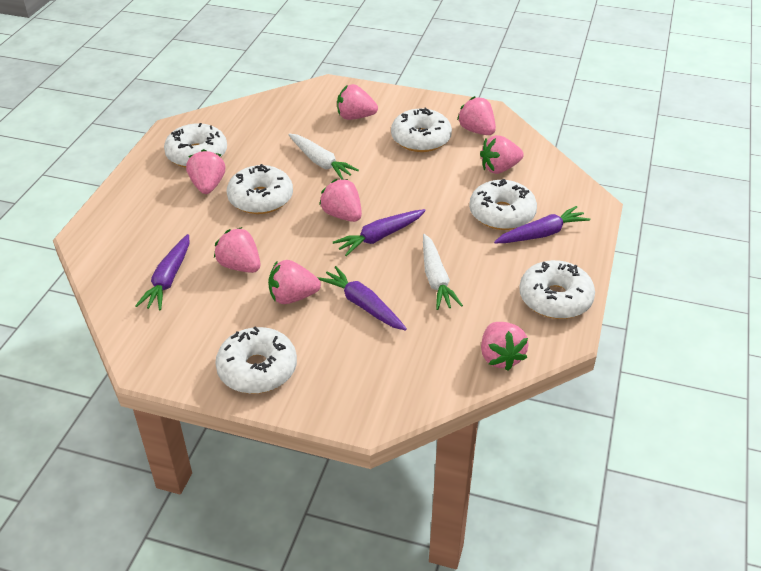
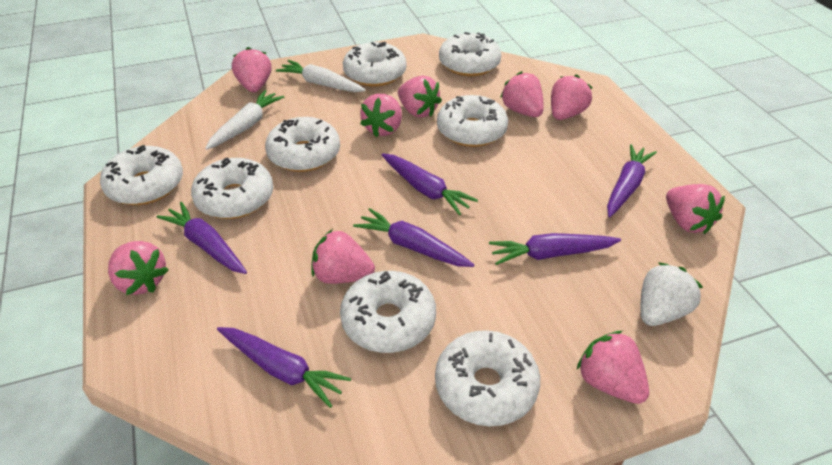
pink strawberry: 8 -> 9
purple carrot: 4 -> 6
white donut: 6 -> 8
white strawberry: 0 -> 1

